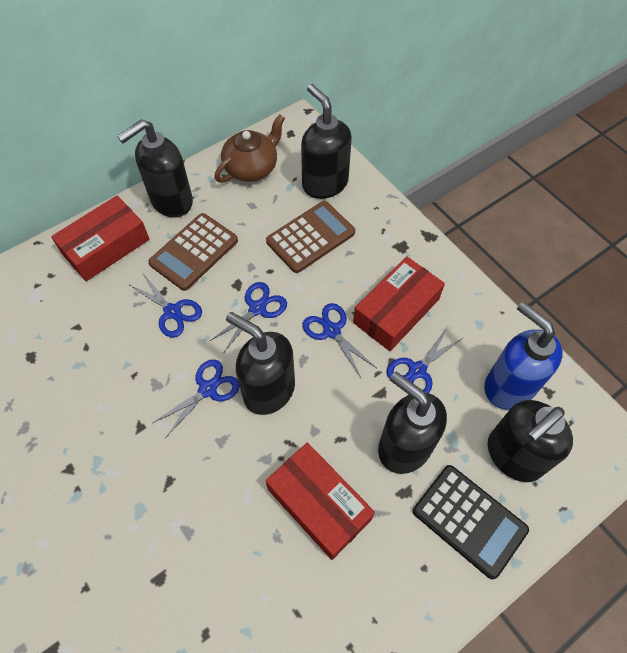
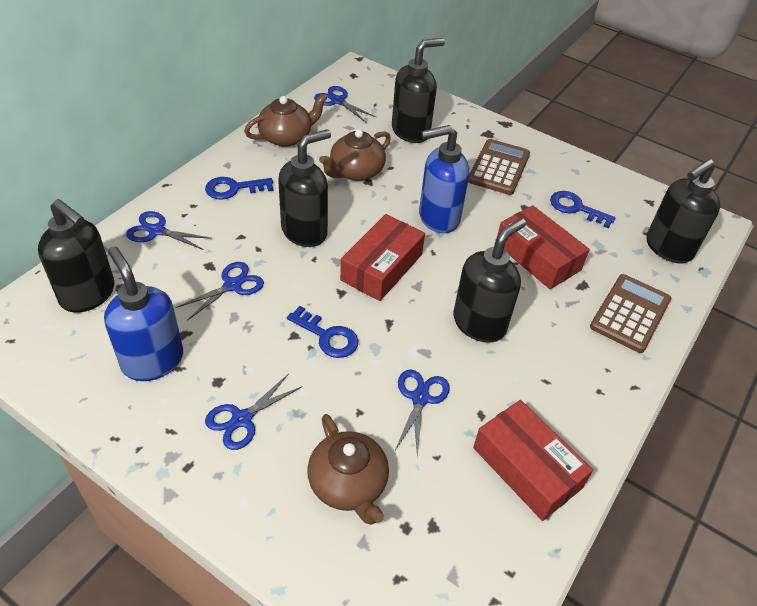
black calculator: 1 -> 0
blue key: 0 -> 3
blue soap dispenser: 1 -> 2
brown teapot: 1 -> 3

